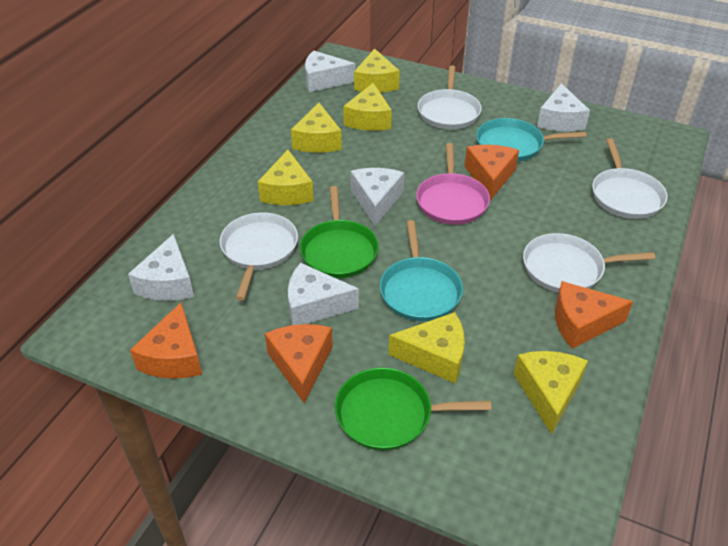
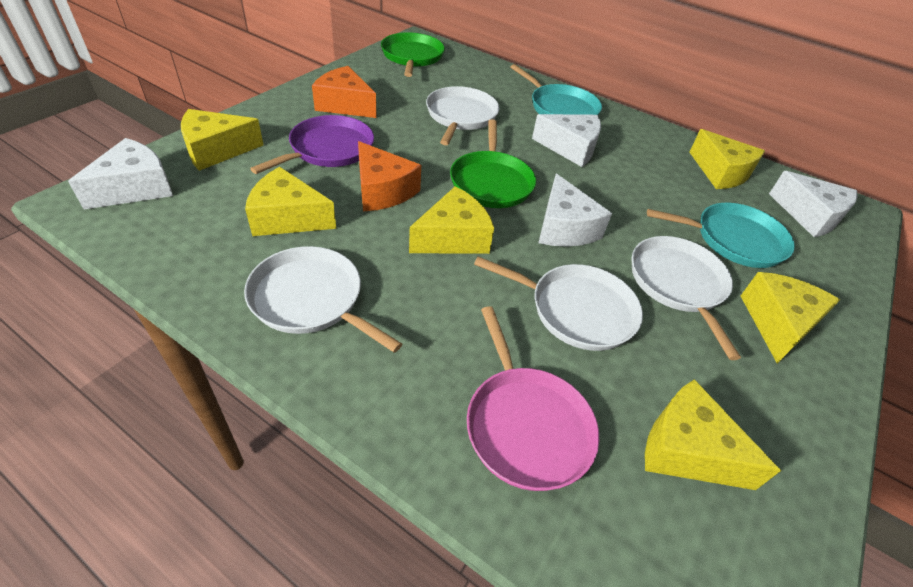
orange cheese: 4 -> 2
purple pan: 0 -> 1
white cheese: 5 -> 4

